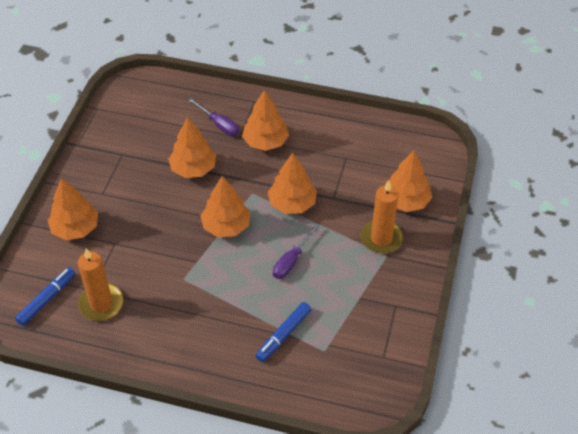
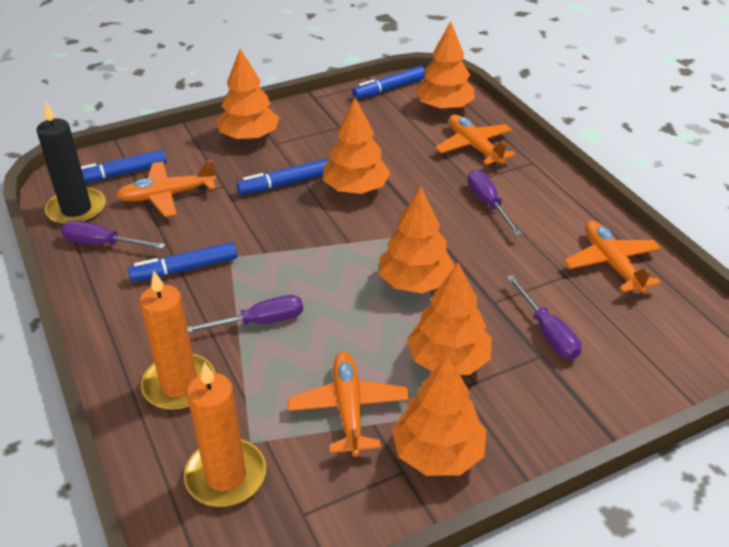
black candle: 0 -> 1
blue marker: 2 -> 4
orange plane: 0 -> 4
purple screwdriver: 2 -> 4

